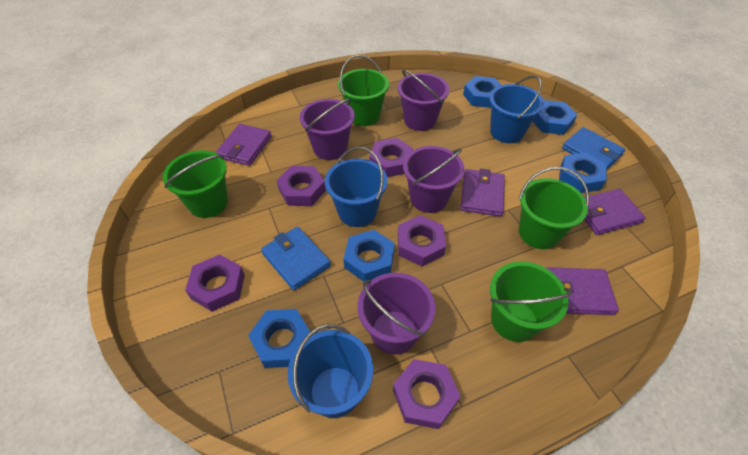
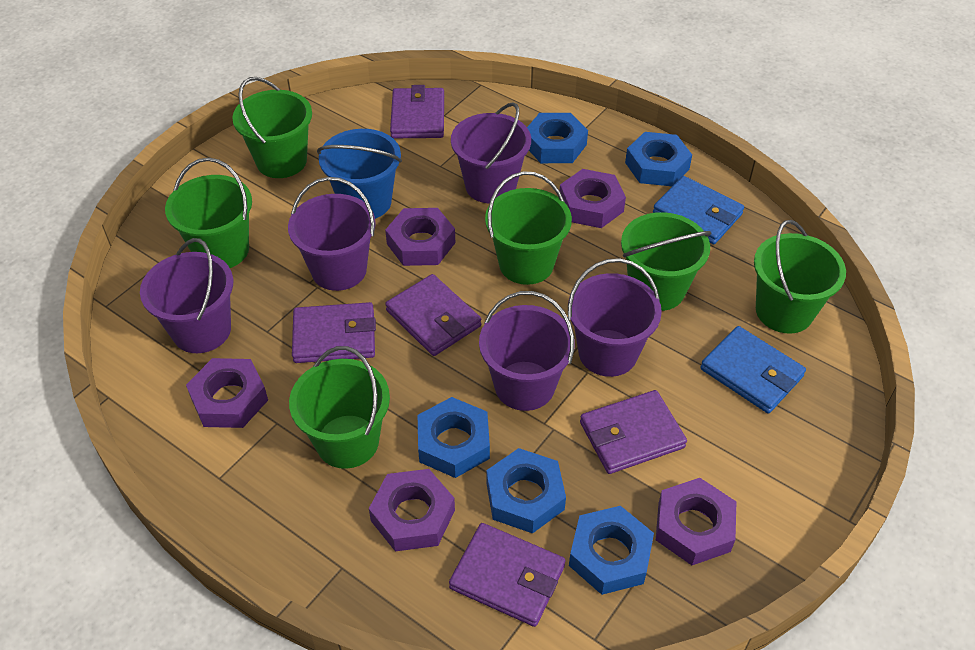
blue bucket: 3 -> 1
green bucket: 4 -> 6
purple bucket: 4 -> 5
purple wallet: 4 -> 5

